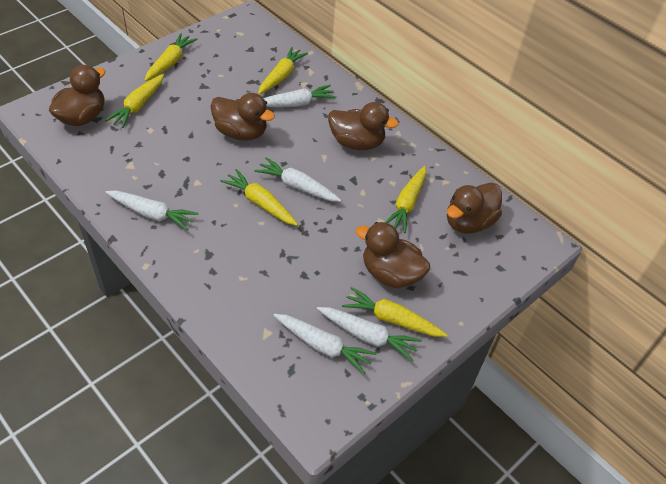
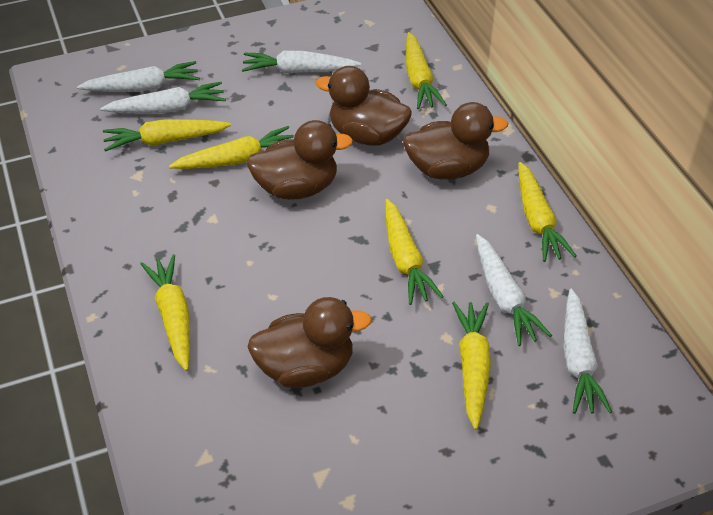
brown duck: 5 -> 4
yellow carrot: 6 -> 7

